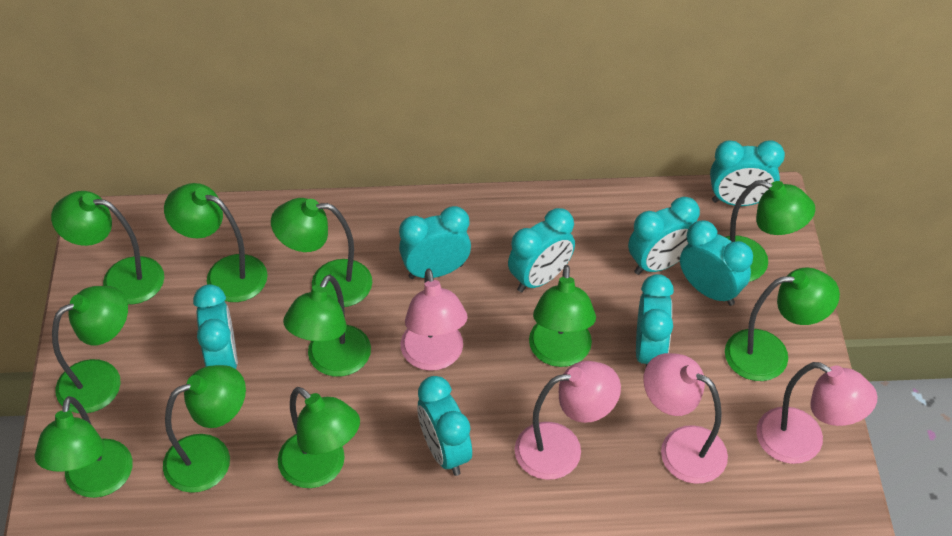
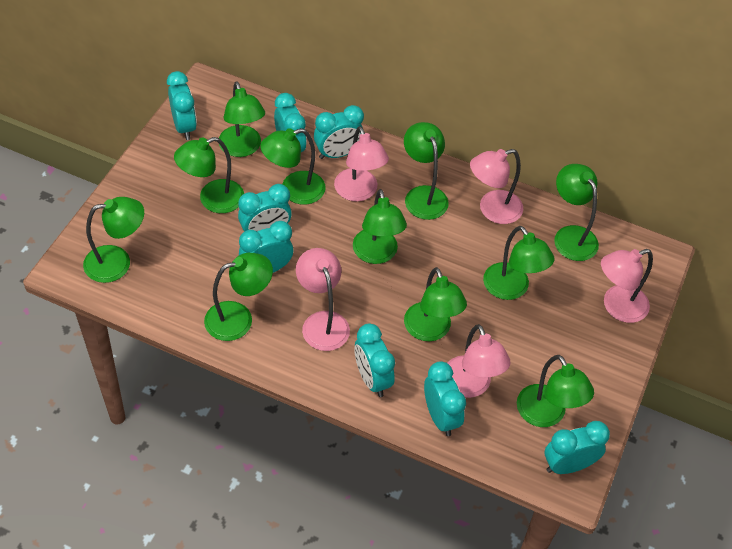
pink lamp: 4 -> 5

